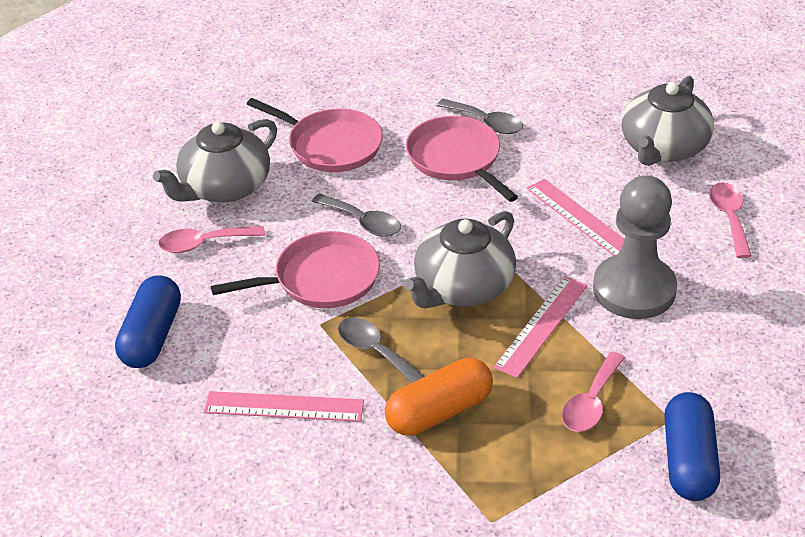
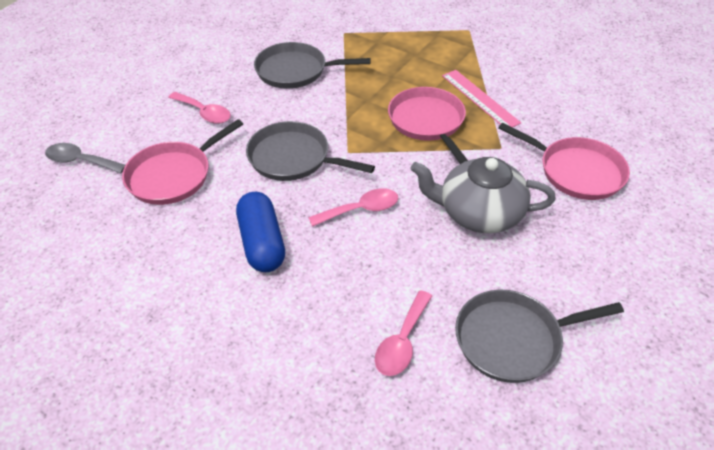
blue capsule: 2 -> 1
grey pan: 0 -> 3
grey pawn: 1 -> 0
grey spoon: 3 -> 1
grey teapot: 3 -> 1
orange capsule: 1 -> 0
pink ruler: 3 -> 1

